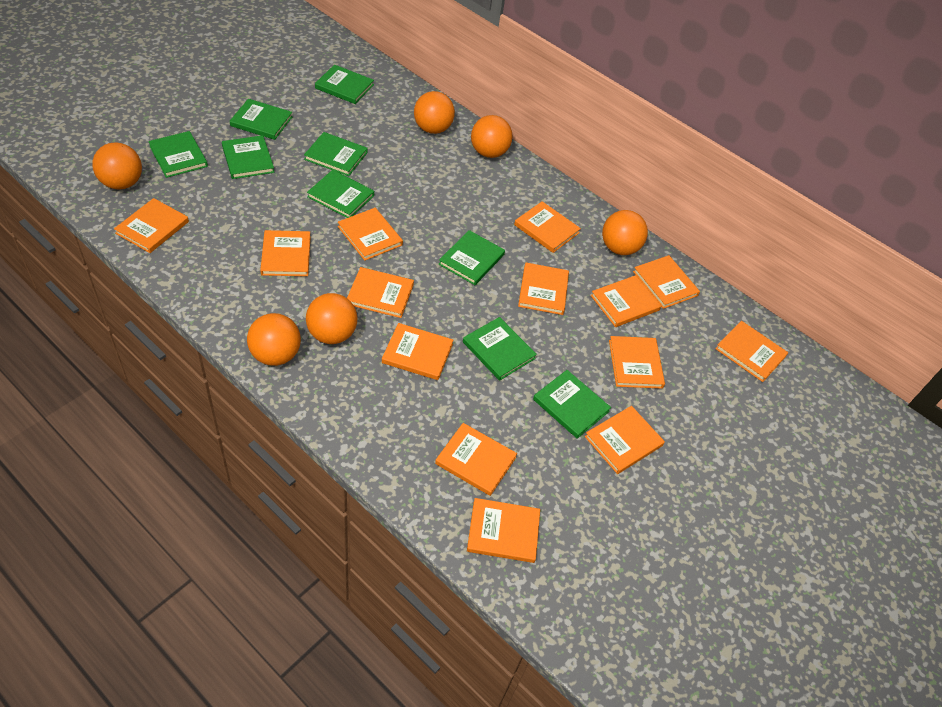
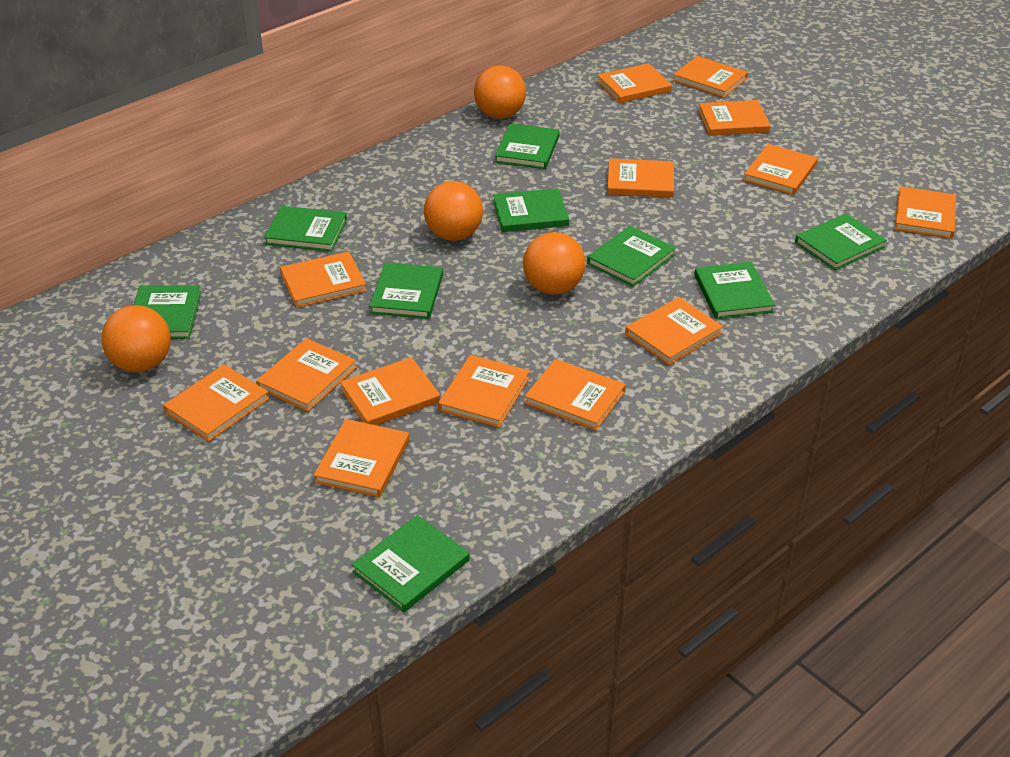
orange ball: 6 -> 4

